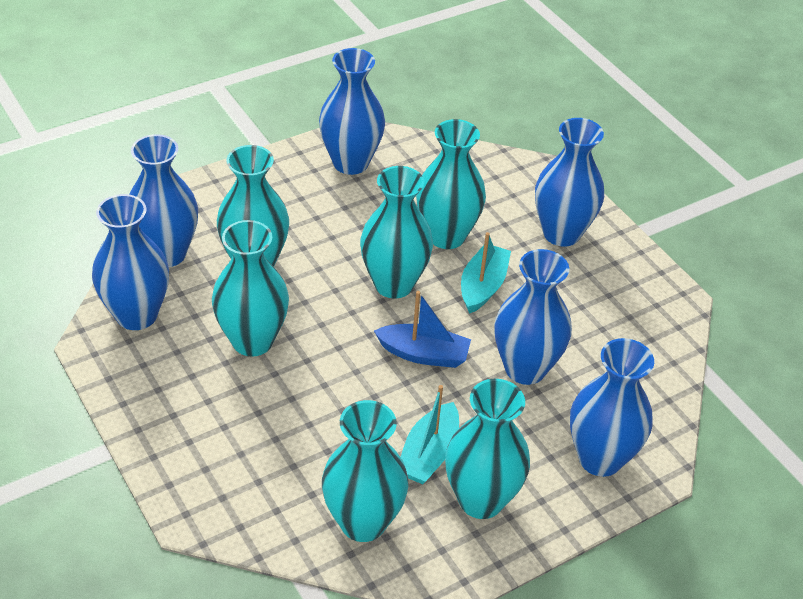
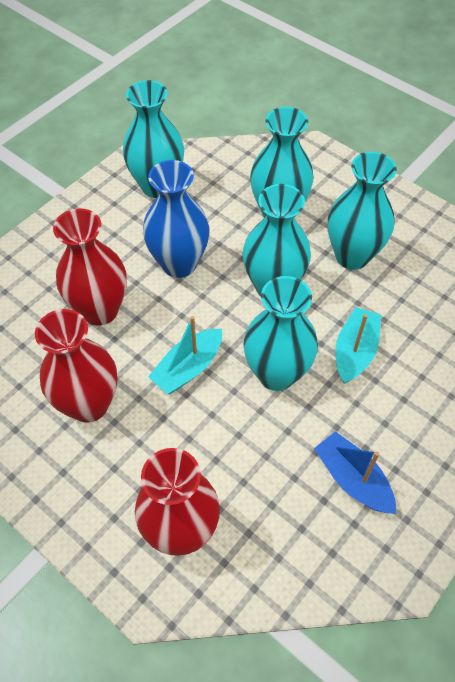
blue vase: 6 -> 1
red vase: 0 -> 3
turquoise vase: 6 -> 5

